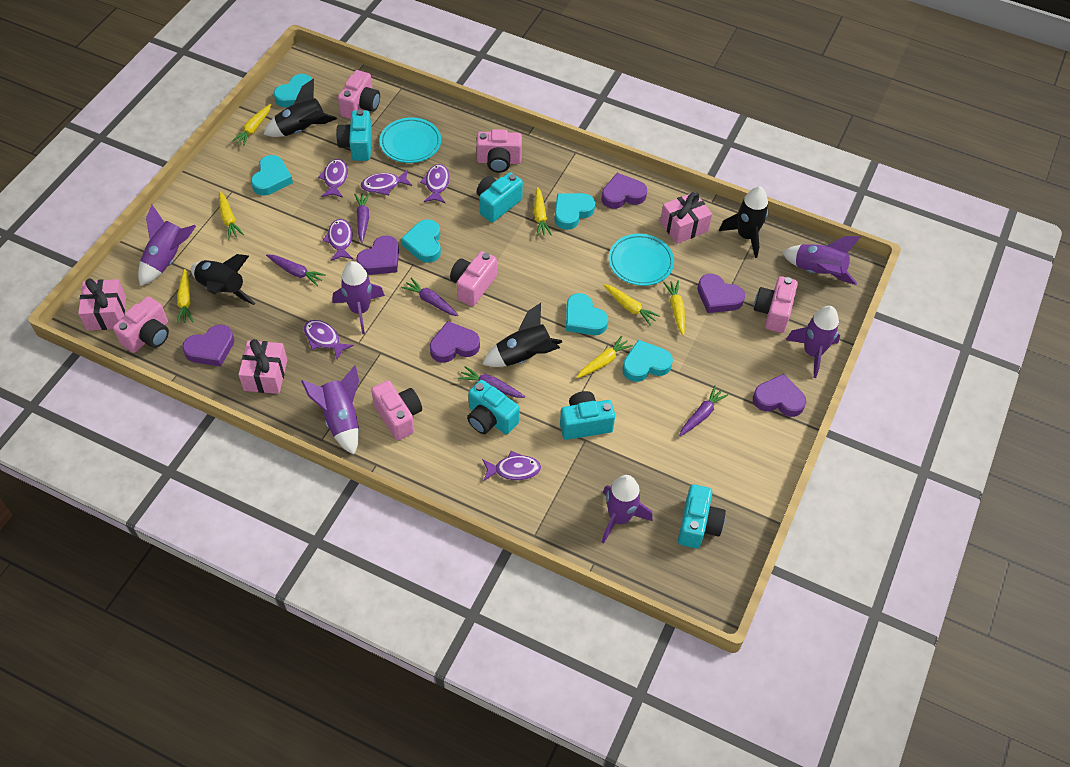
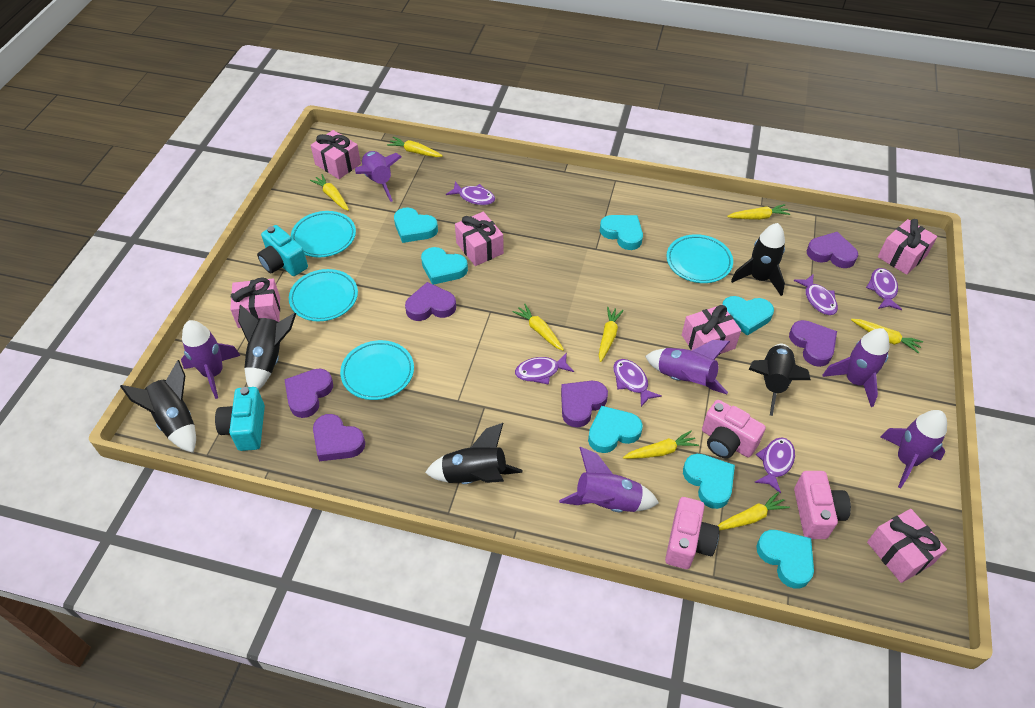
black rocket: 4 -> 5
pink camera: 6 -> 3
pink gift: 3 -> 6
purple carrot: 5 -> 0
turquoise camera: 5 -> 2
turquoise heart: 6 -> 7
turquoise plate: 2 -> 4
yellow carrot: 7 -> 8

